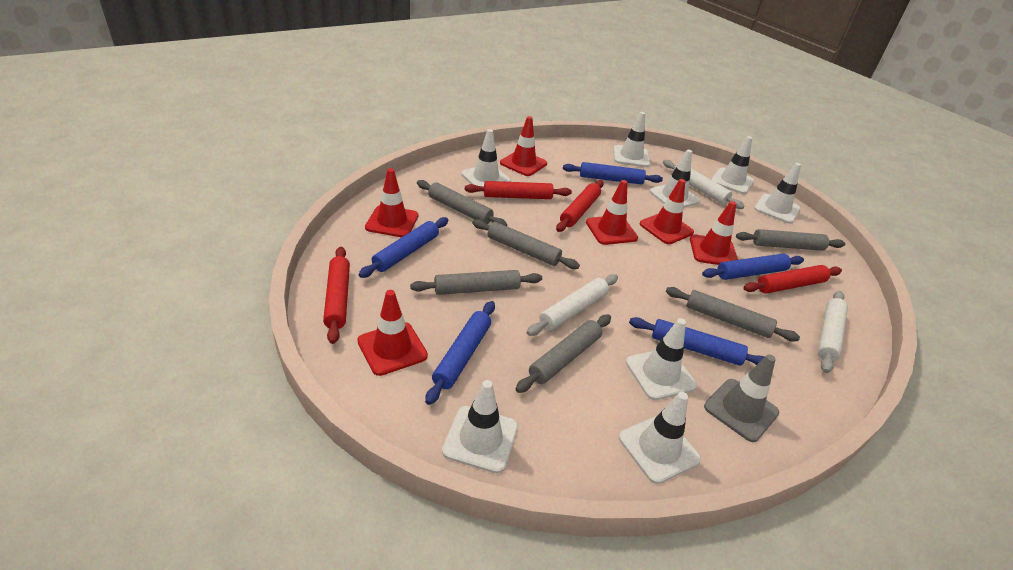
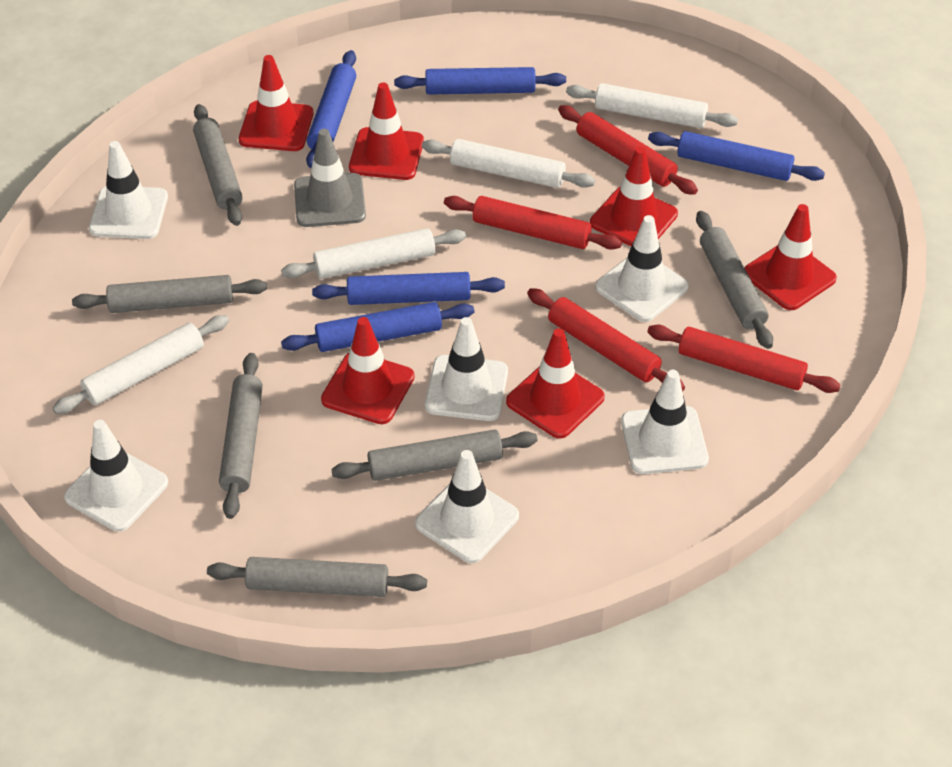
white rolling pin: 3 -> 4
white traffic cone: 8 -> 6

